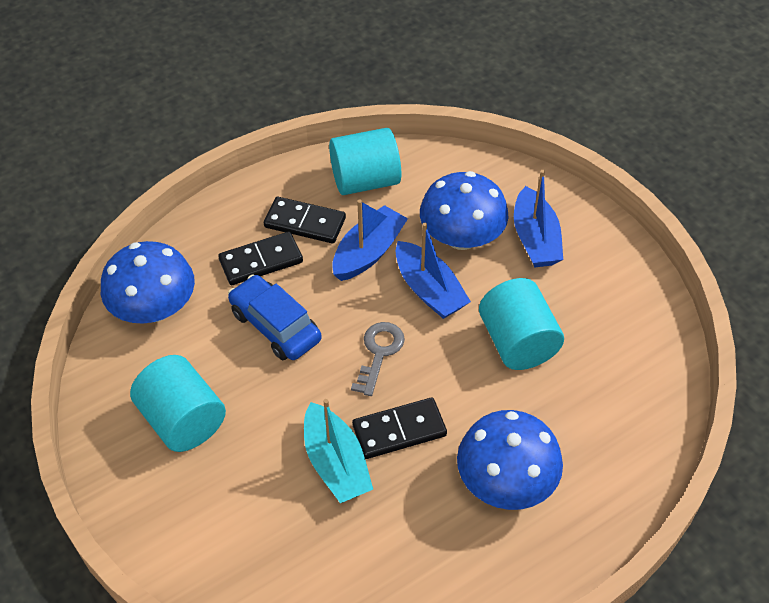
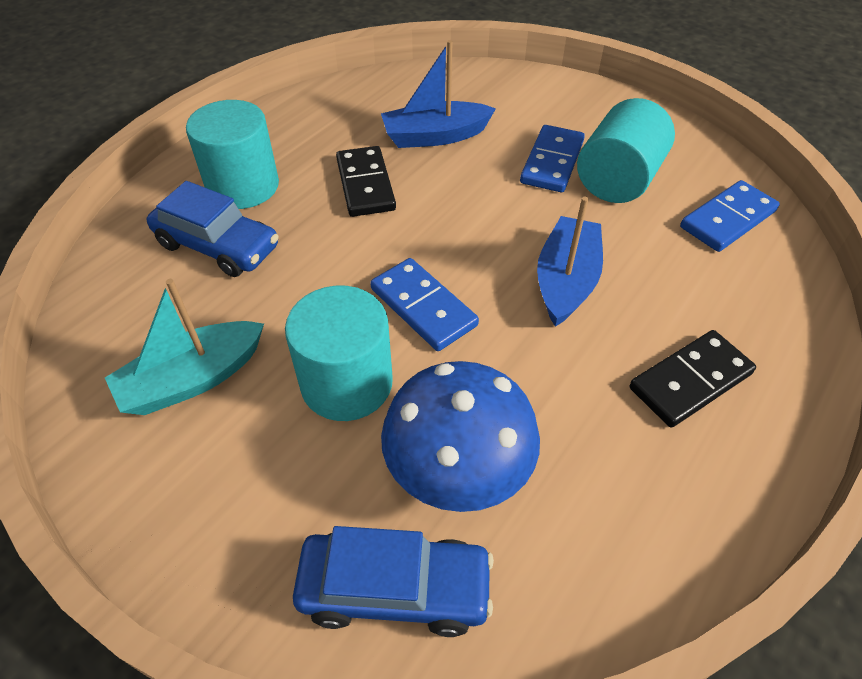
black domino: 3 -> 2
blue boat: 3 -> 2
blue car: 1 -> 2
blue domino: 0 -> 3
blue mushroom: 3 -> 1
grey key: 1 -> 0

